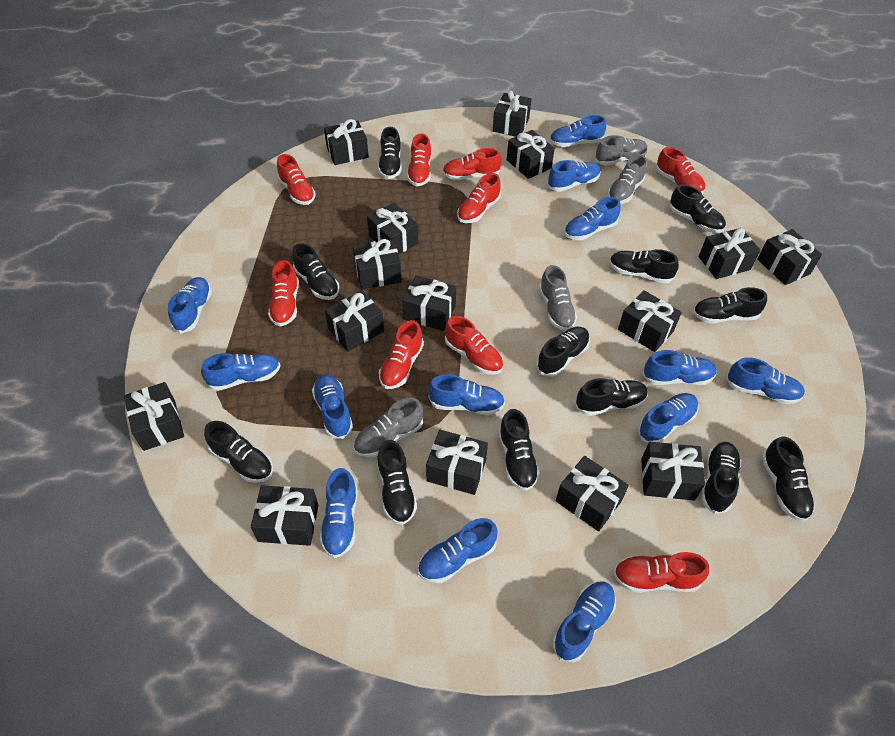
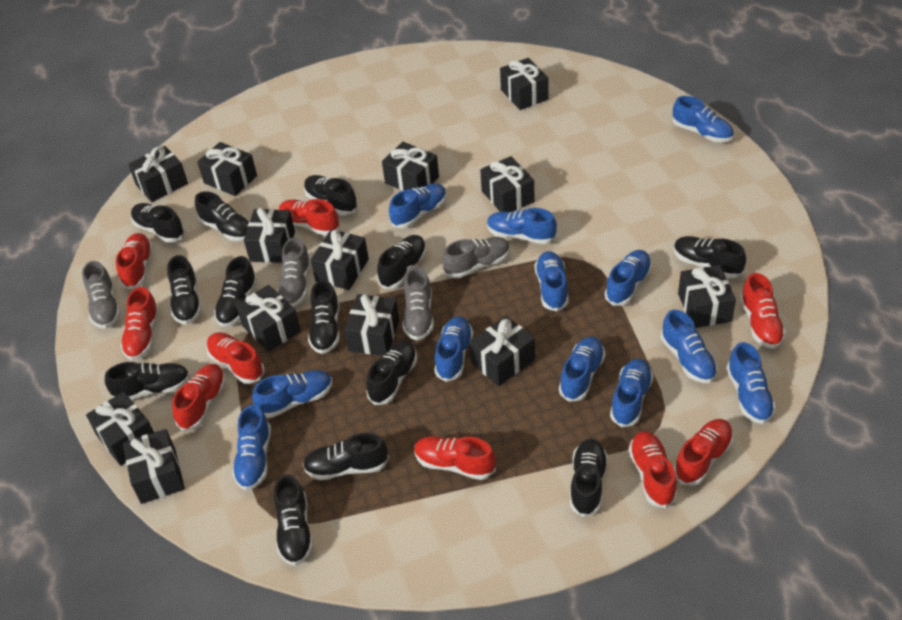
black gift: 15 -> 13
black shoe: 12 -> 13
blue shoe: 13 -> 12

